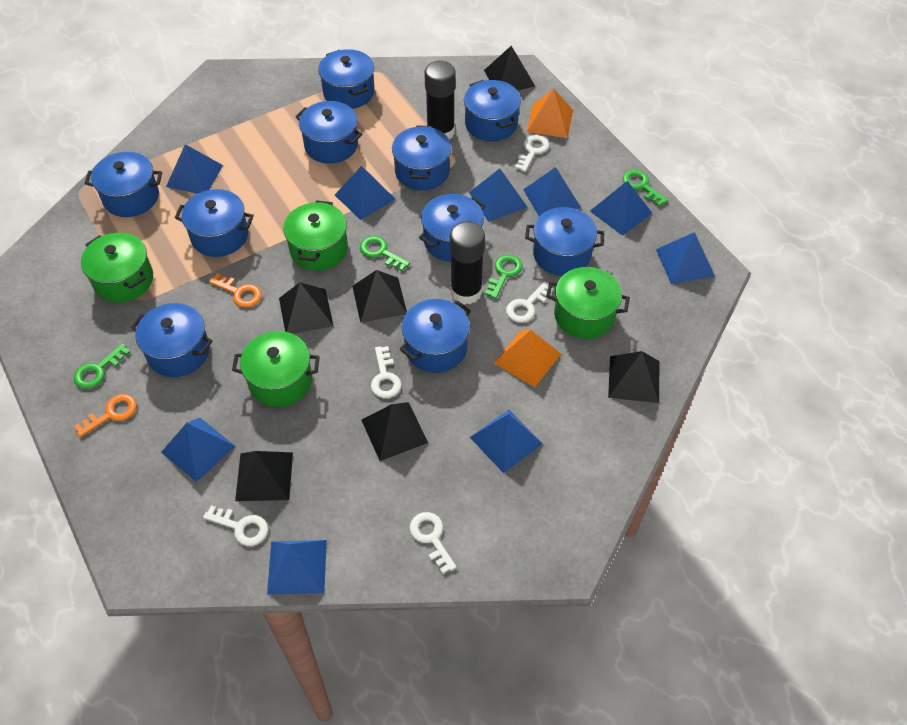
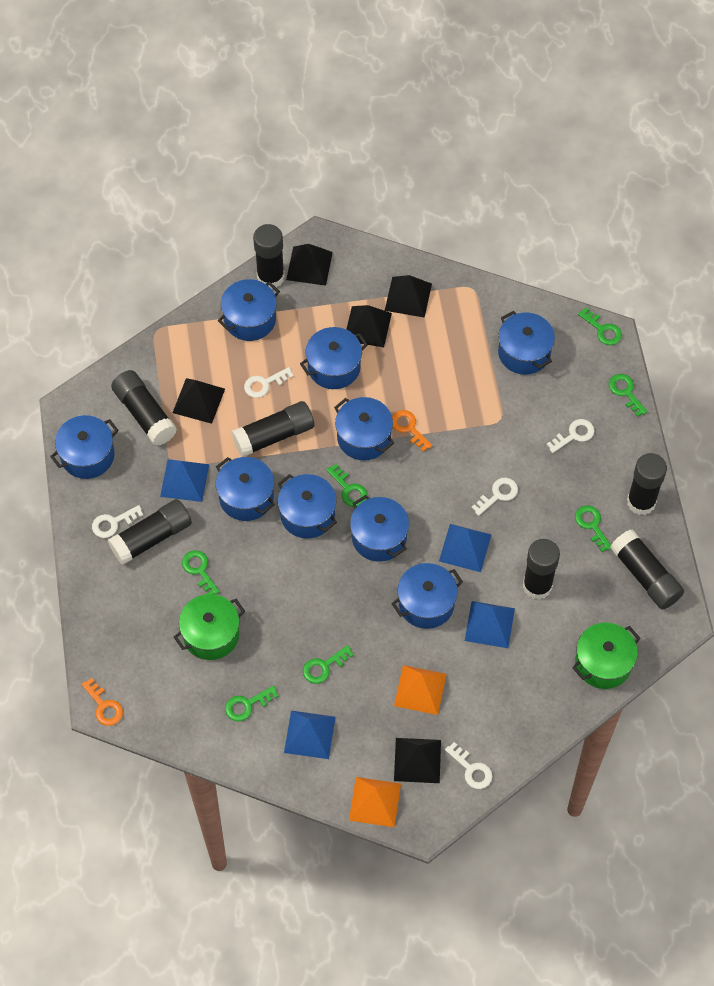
black glue stick: 2 -> 7
black pyramid: 6 -> 5
blue pot: 10 -> 9
blue pyramid: 9 -> 4
green key: 4 -> 7
green pot: 4 -> 2

